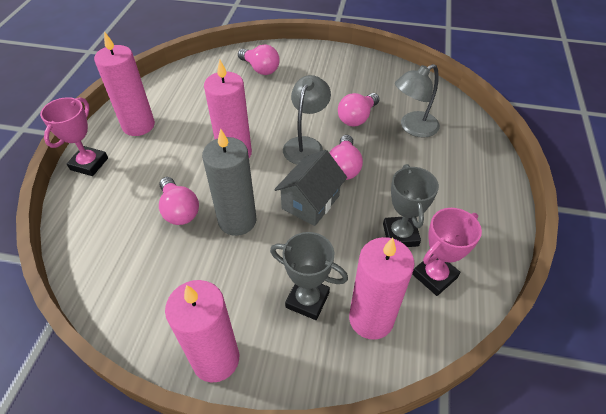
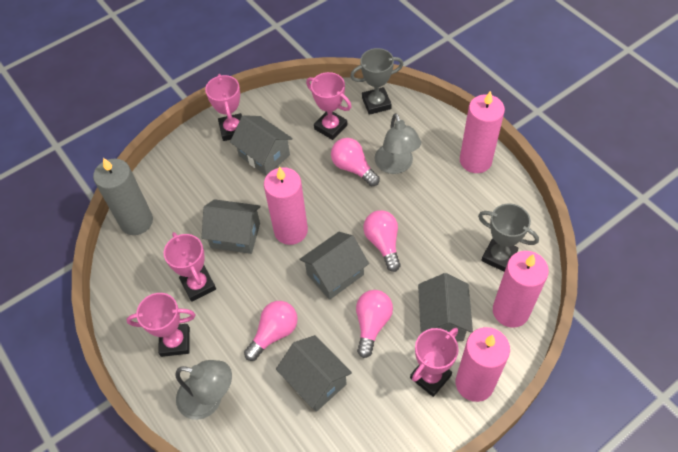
grey house: 1 -> 5
pink trophy: 2 -> 5

